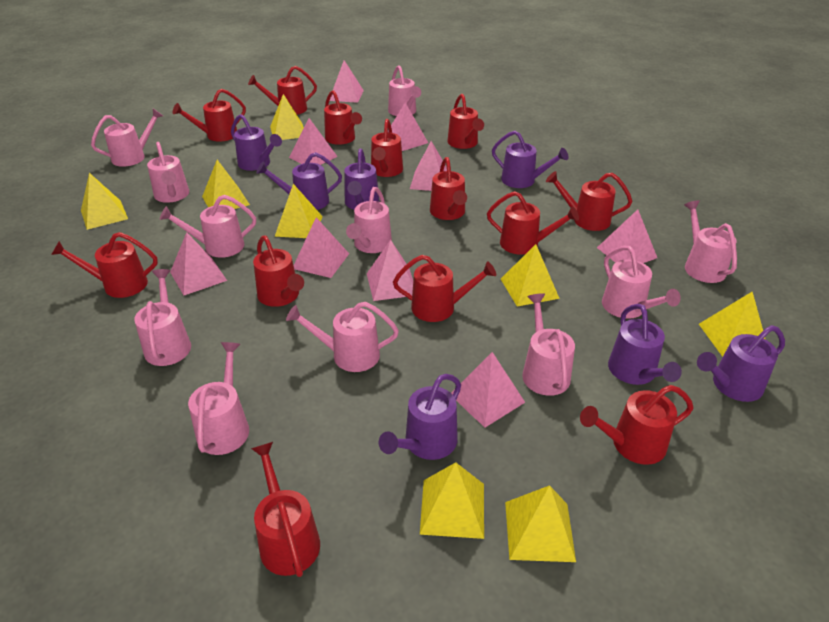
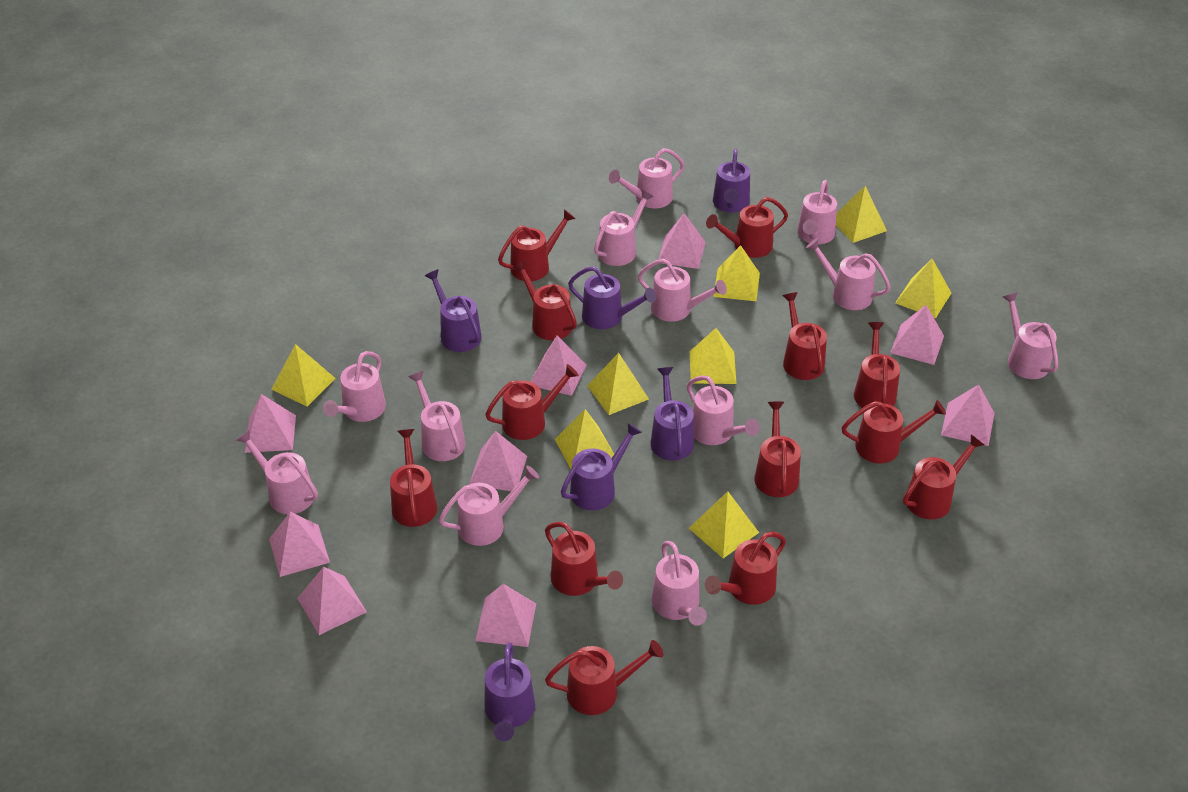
pink watering can: 11 -> 12
purple watering can: 7 -> 6

